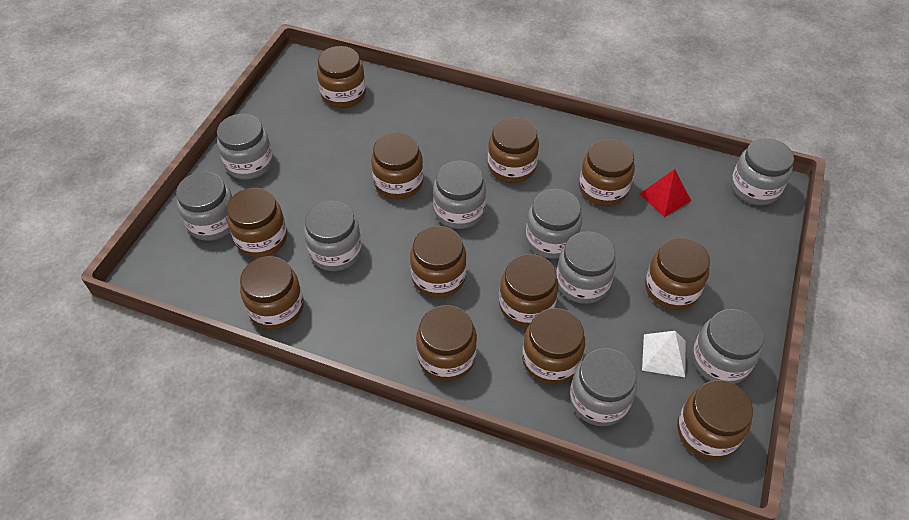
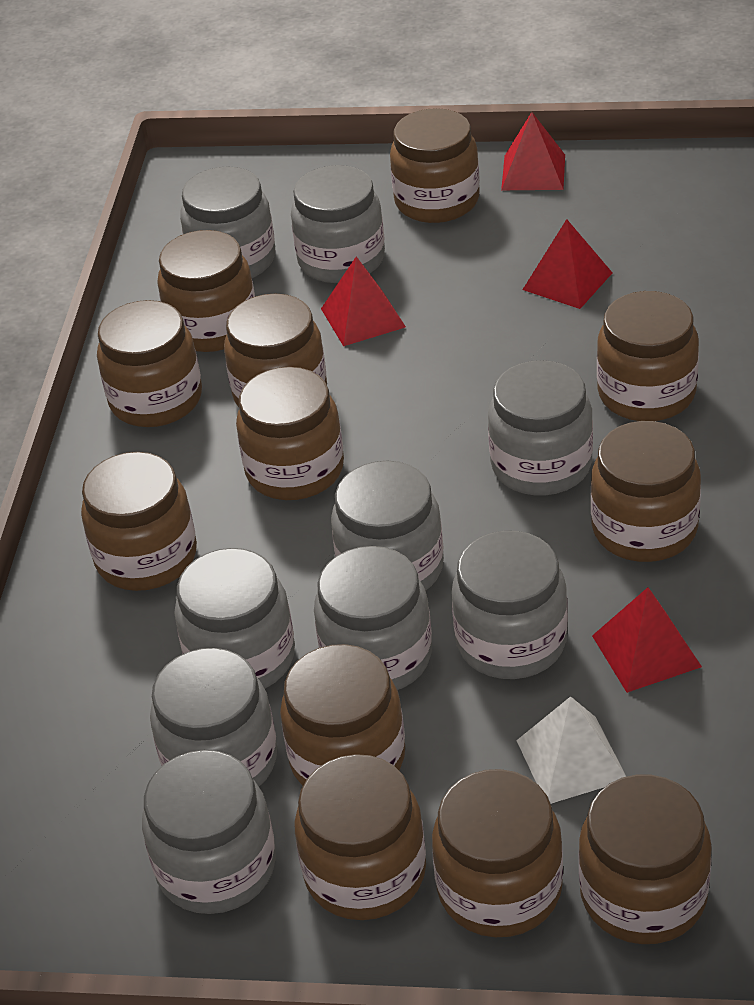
red pyramid: 1 -> 4

